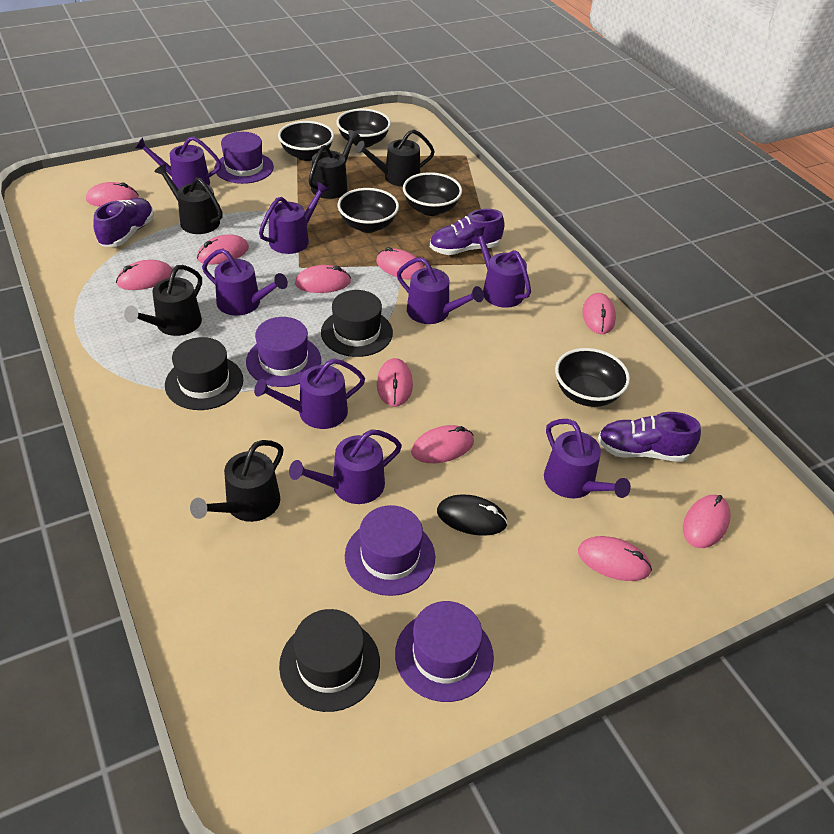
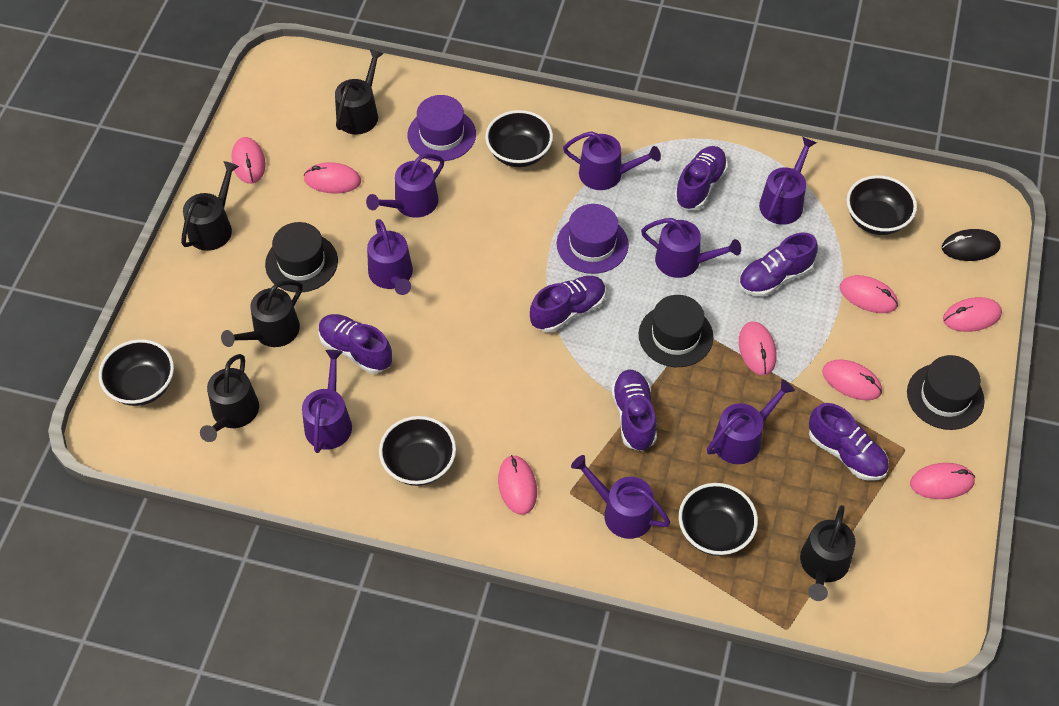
pink mouse: 10 -> 8
purple hat: 4 -> 2
purple shoe: 3 -> 6

